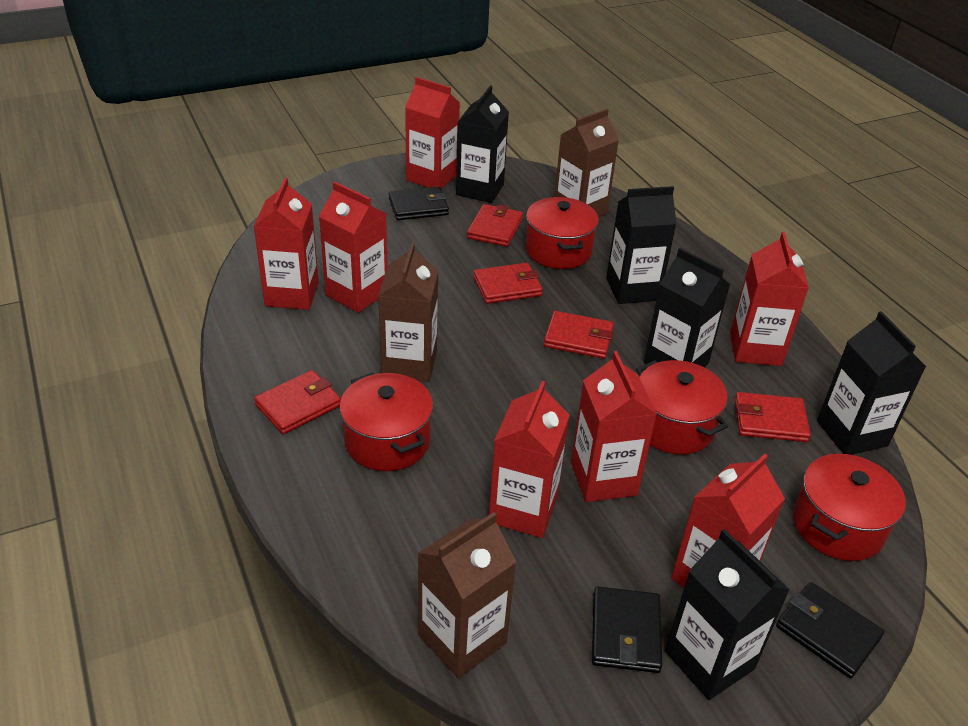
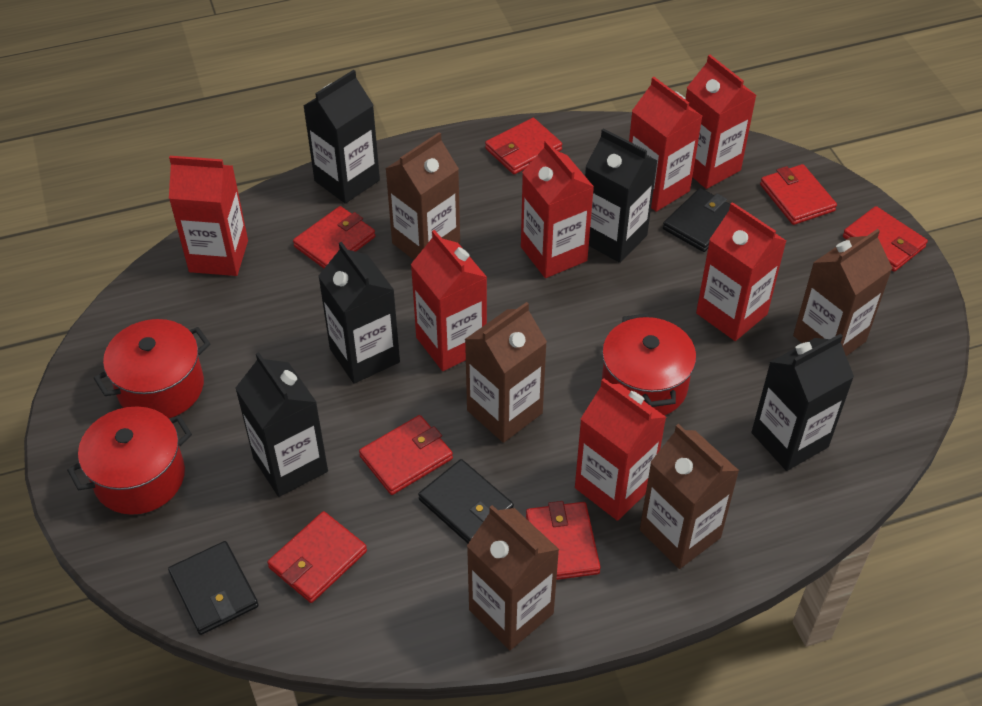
brown carton: 3 -> 5
red pot: 4 -> 3
red wallet: 5 -> 7

